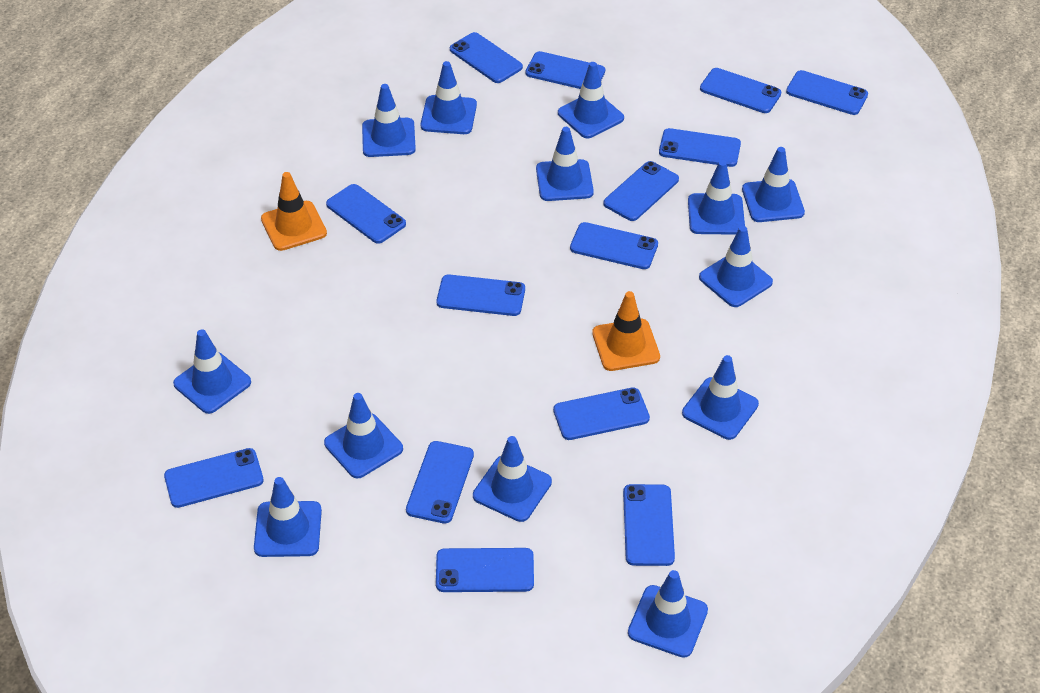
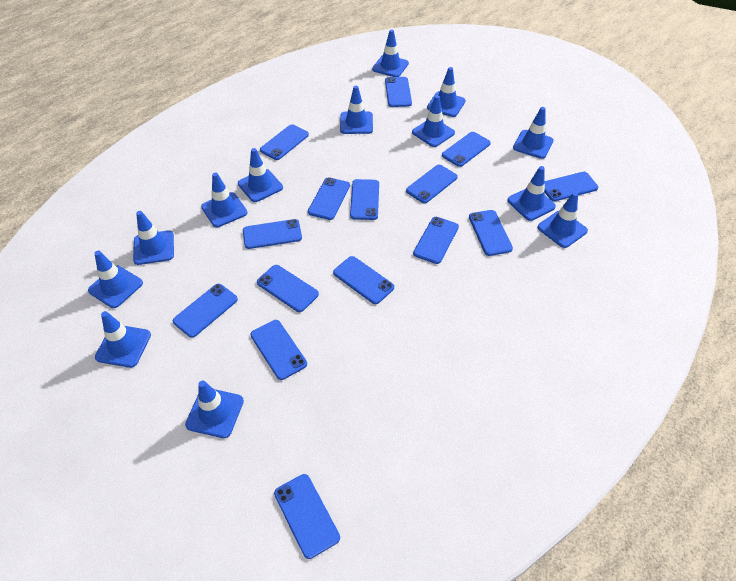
blue phone: 14 -> 15
orange traffic cone: 2 -> 0

